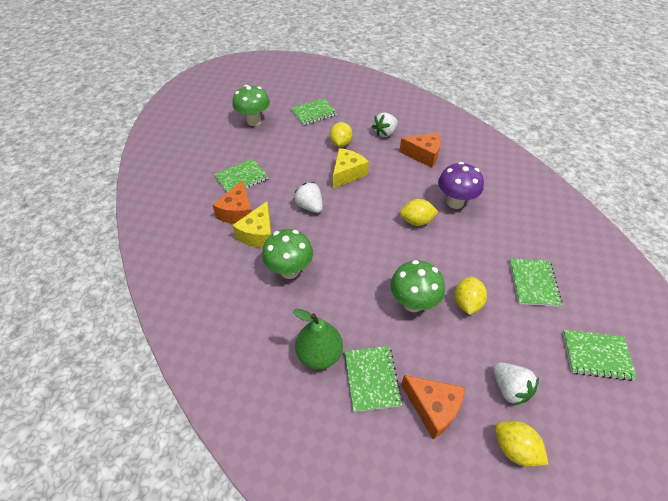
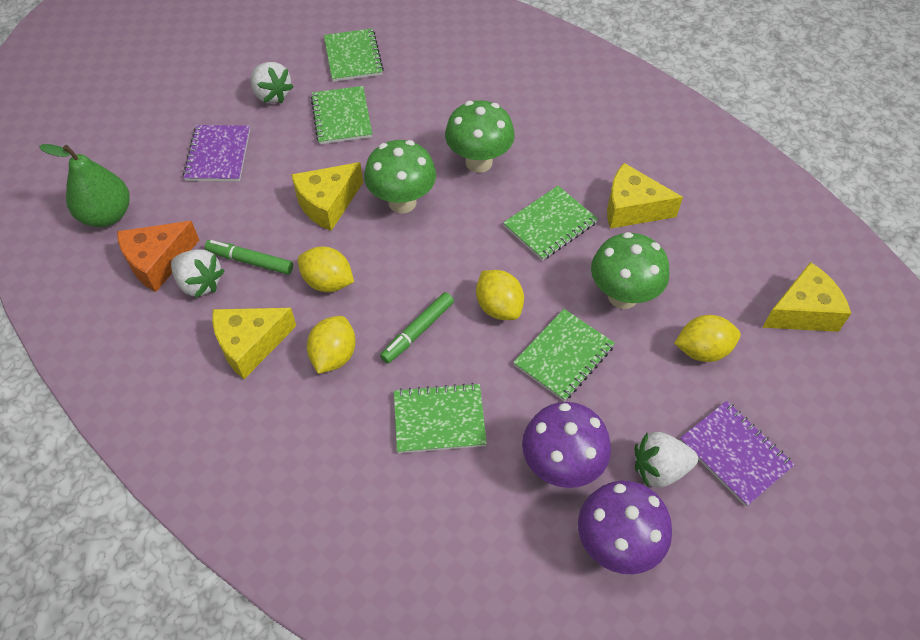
green marker: 0 -> 2
orange cheese: 3 -> 1
purple mushroom: 1 -> 2
purple notebook: 0 -> 2
yellow cheese: 2 -> 4

